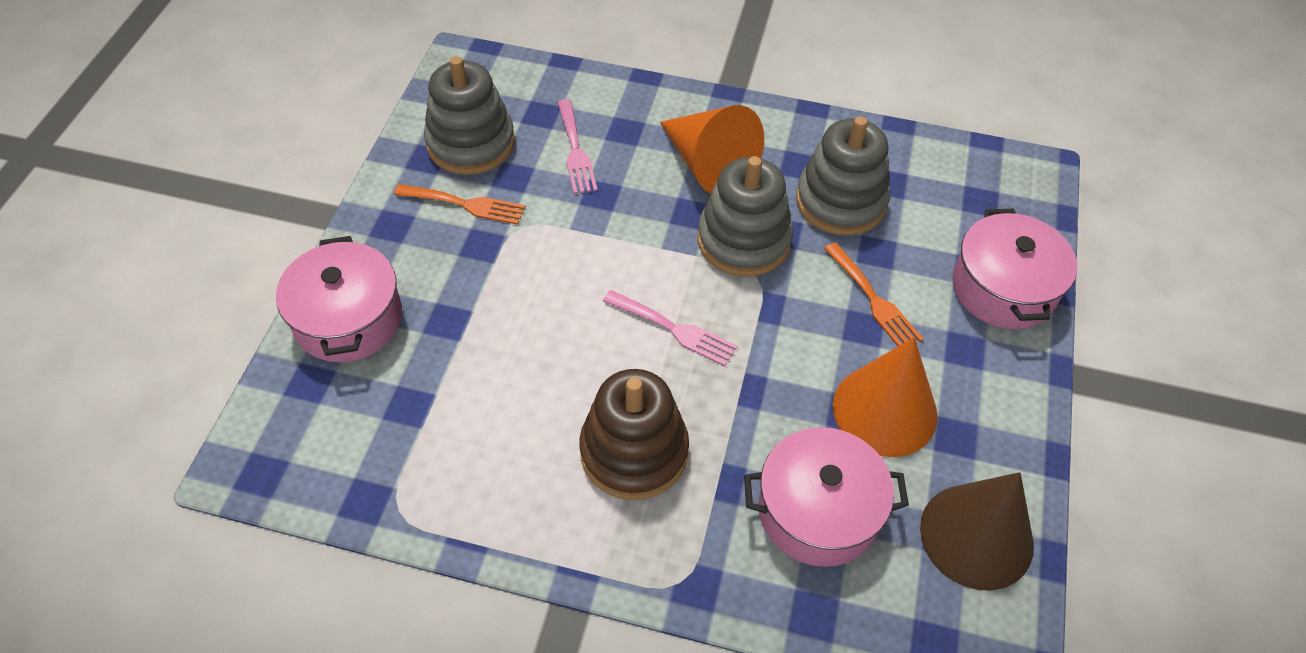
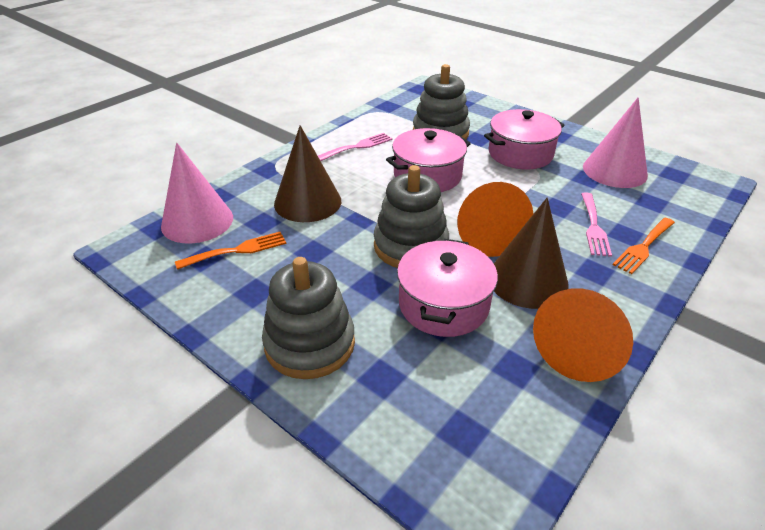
brown cone: 1 -> 2
brown stacking toy: 1 -> 0
pink cone: 0 -> 2

